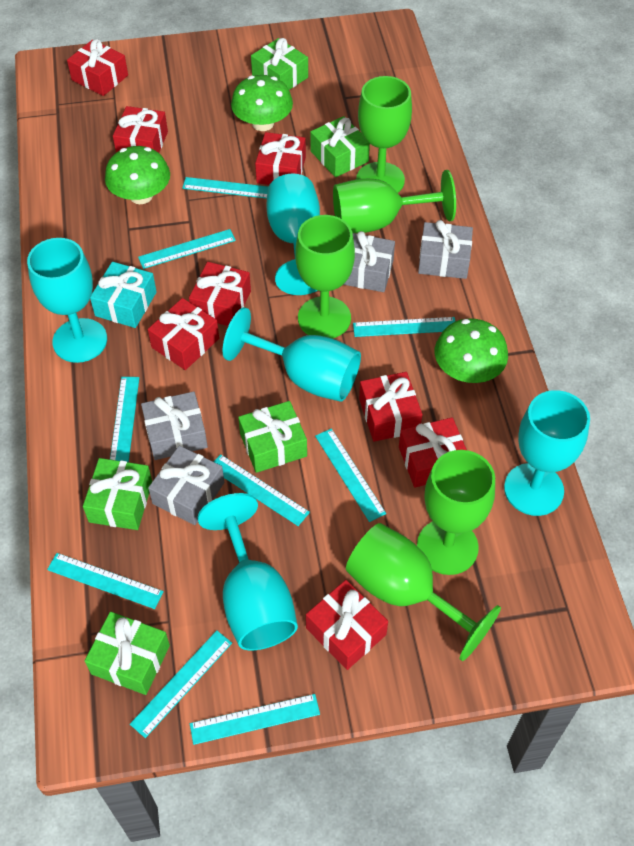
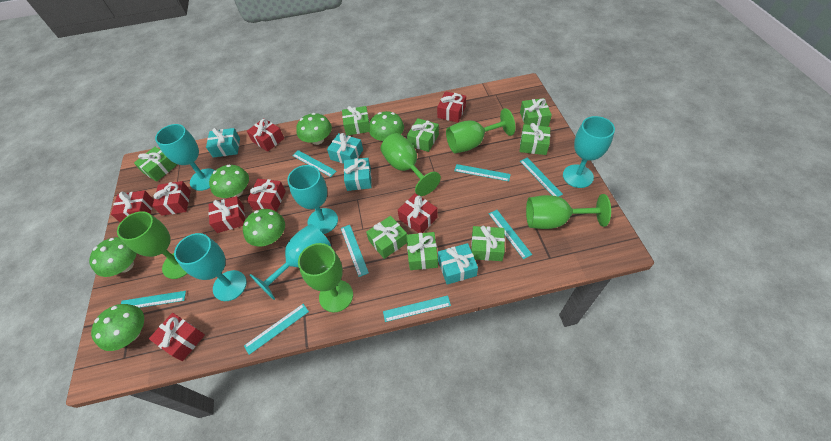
green gift: 5 -> 8
green mushroom: 3 -> 6
grey gift: 4 -> 0
turquoise gift: 1 -> 4
turquoise ruler: 9 -> 8

